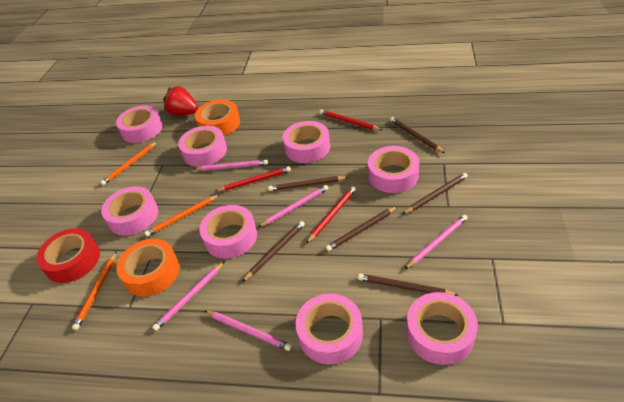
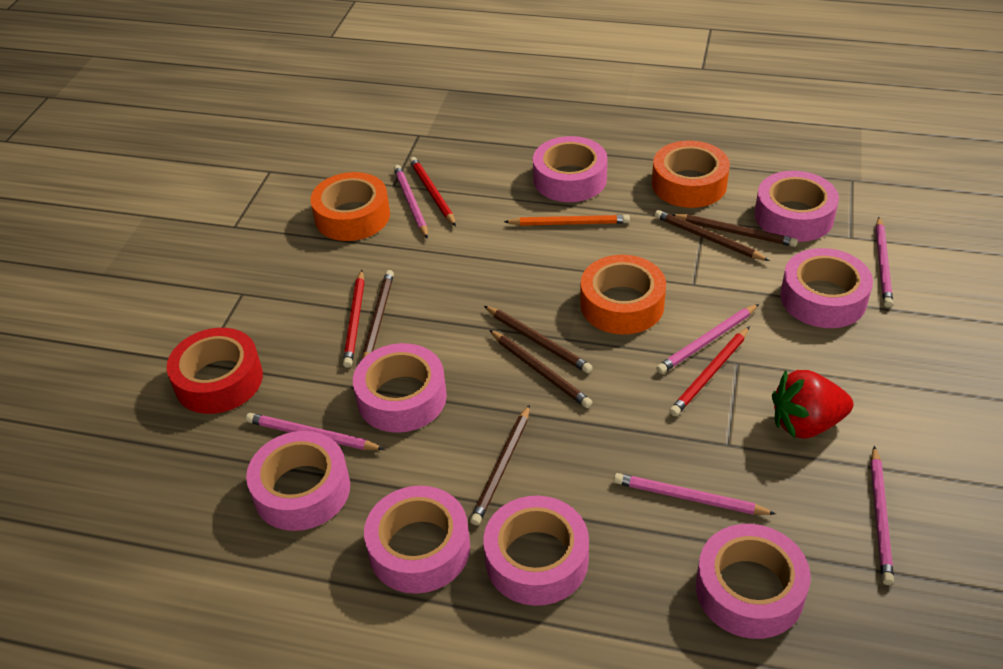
orange pencil: 3 -> 1
orange tape: 2 -> 3
pink pencil: 5 -> 6

